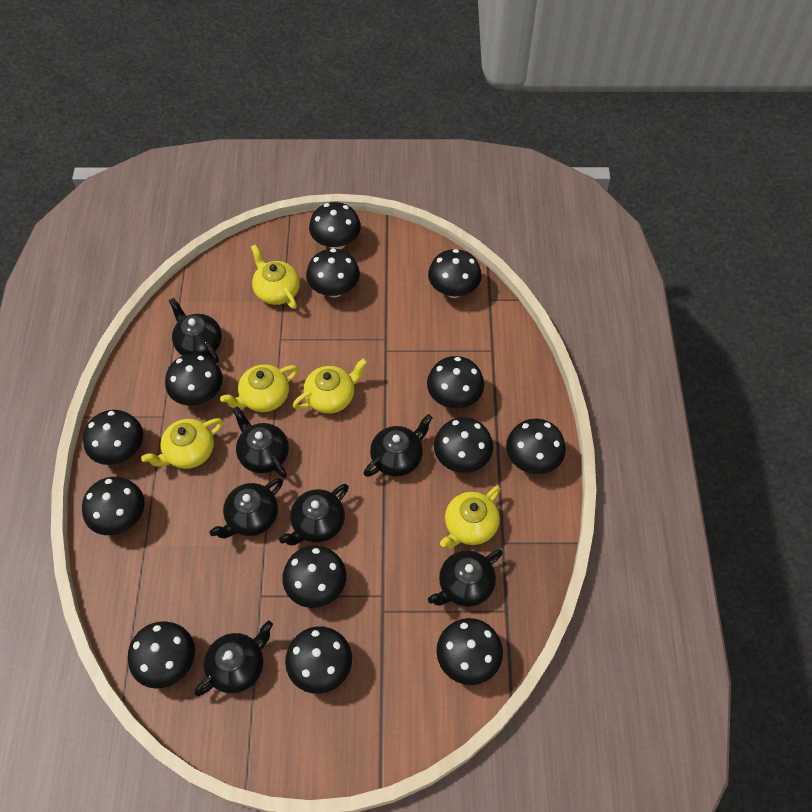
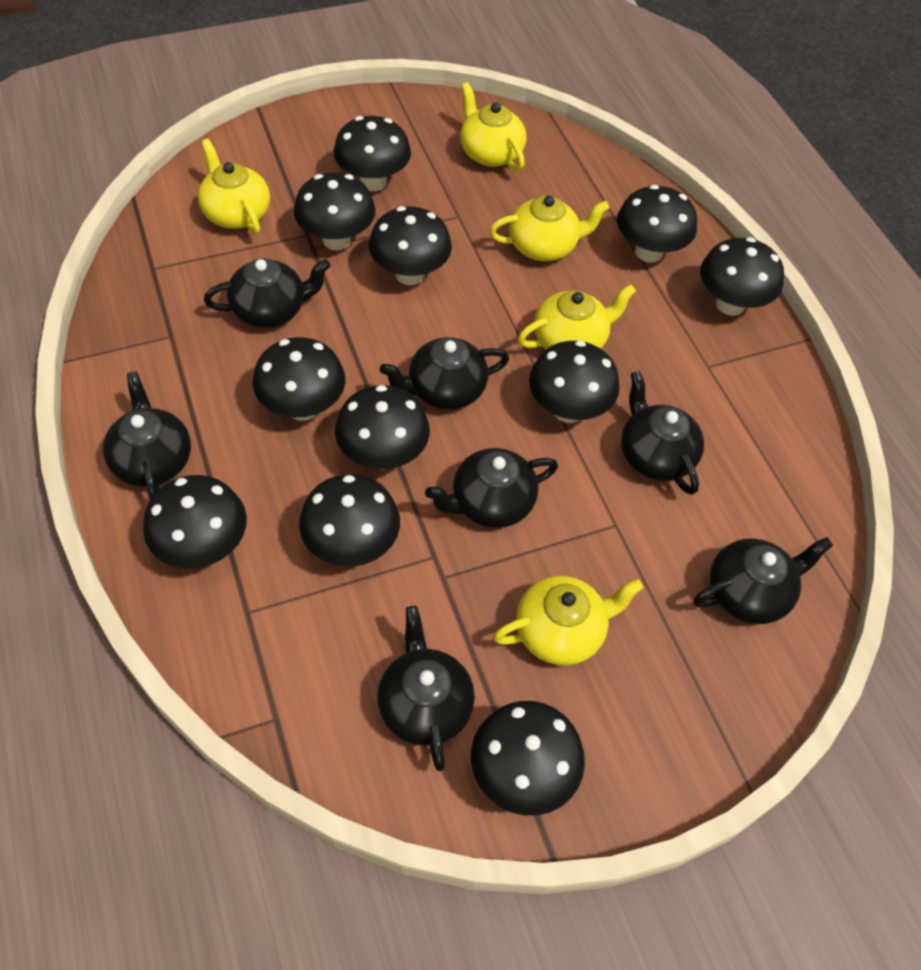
black mushroom: 13 -> 11

